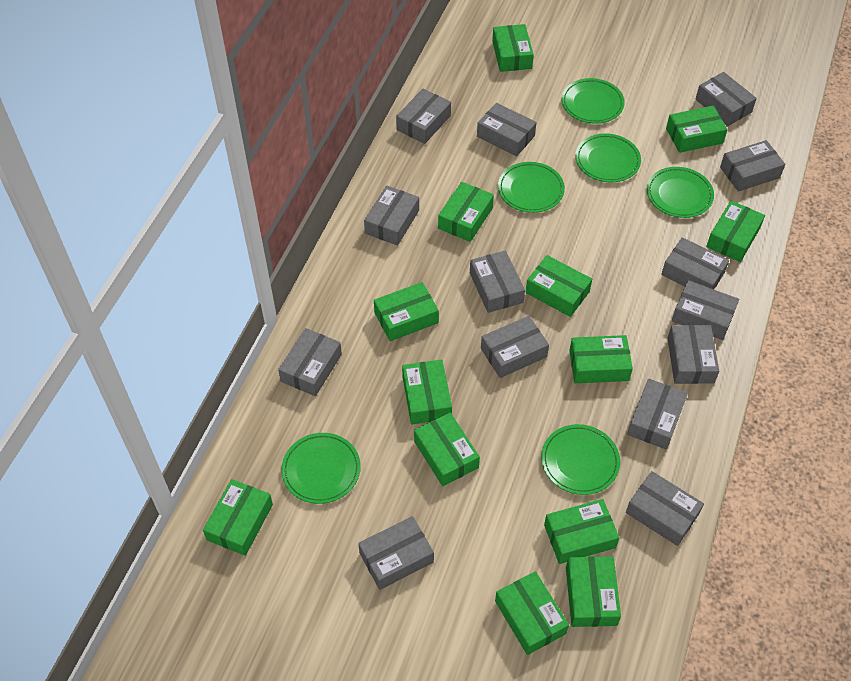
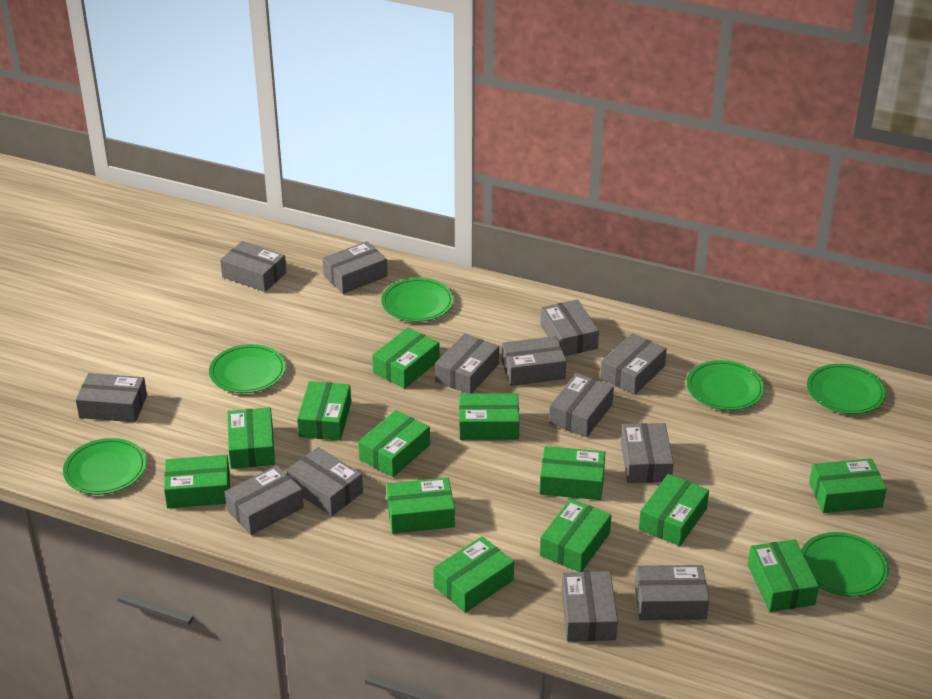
grey box: 14 -> 13

